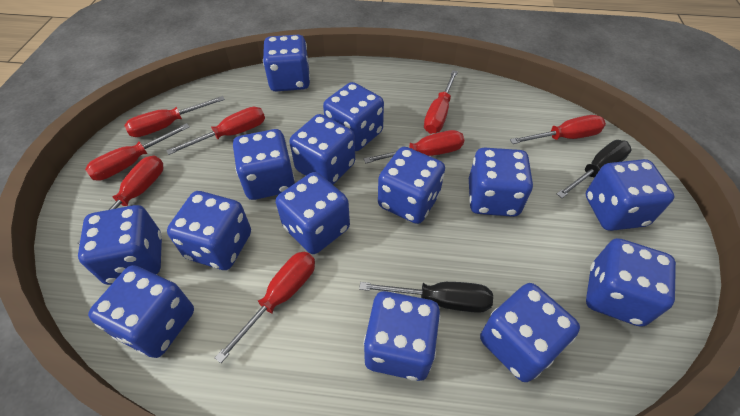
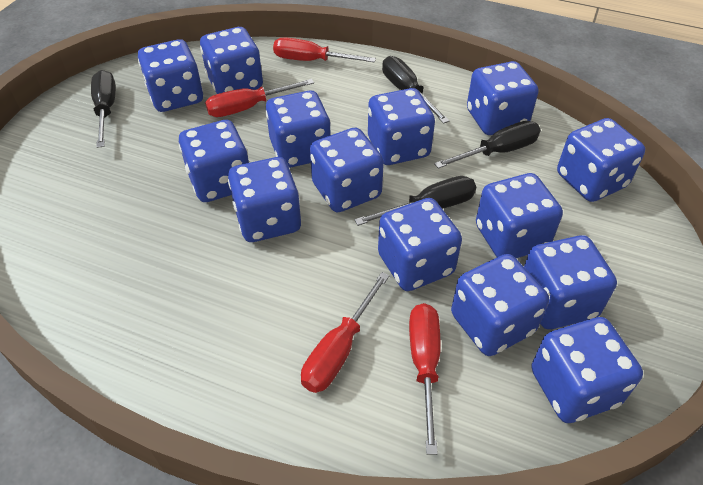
black screwdriver: 2 -> 4
red screwdriver: 8 -> 4

